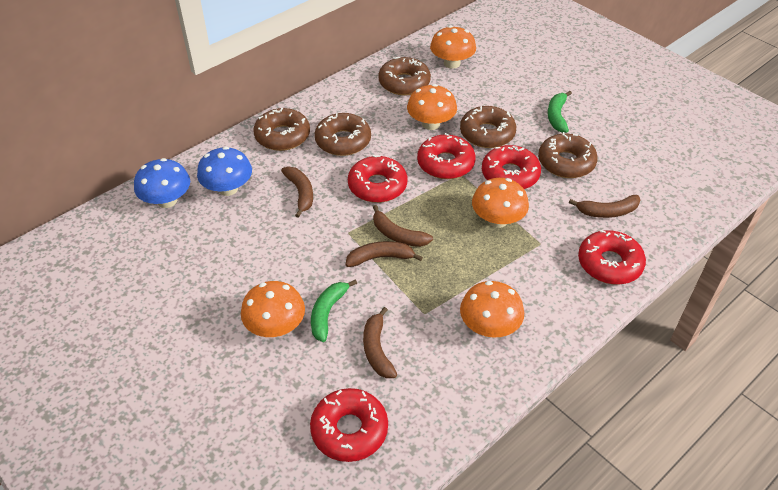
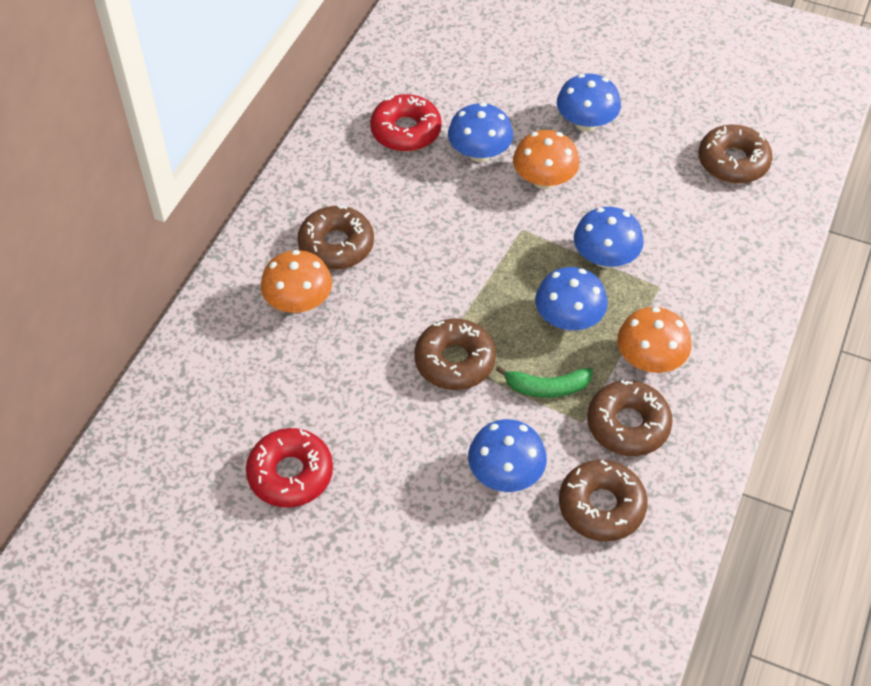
blue mushroom: 2 -> 5
brown banana: 5 -> 0
green banana: 2 -> 1
orange mushroom: 5 -> 3
red donut: 5 -> 2

